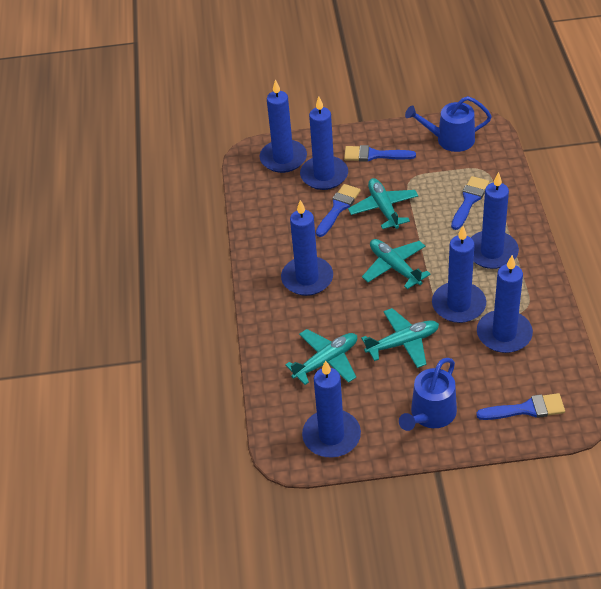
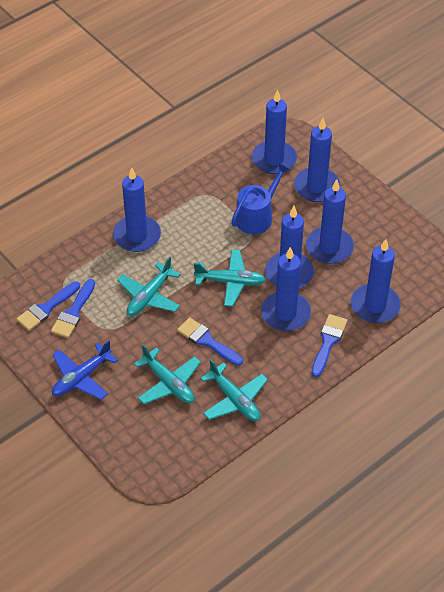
blue plane: 0 -> 1
blue watering can: 2 -> 1

